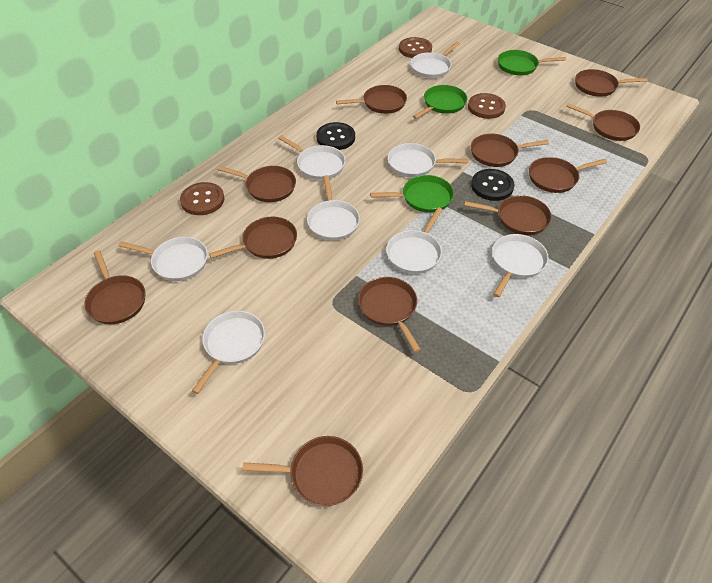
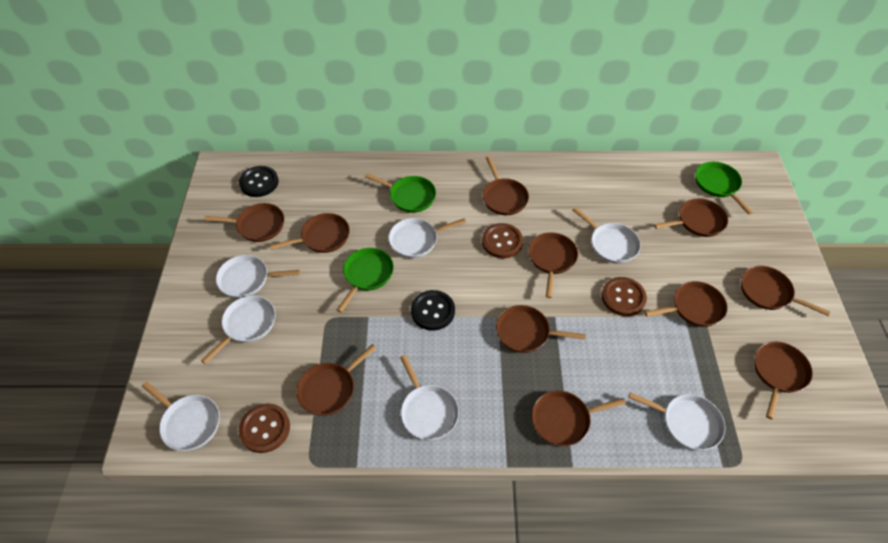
white pan: 8 -> 7

